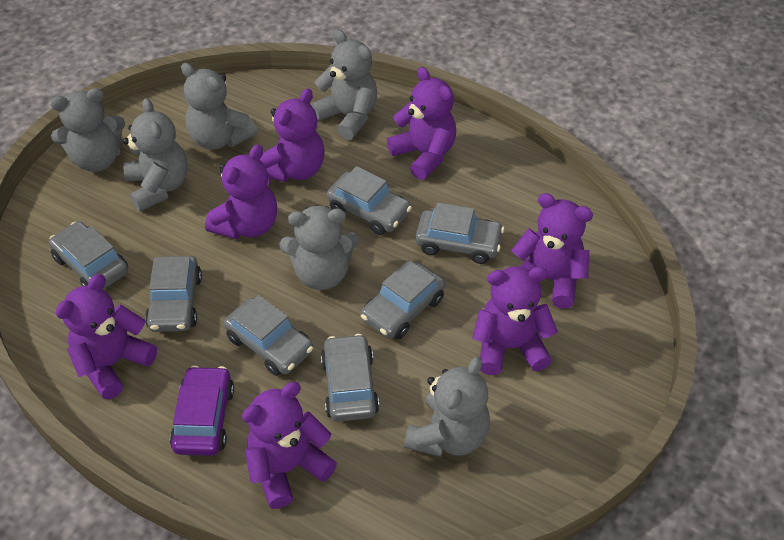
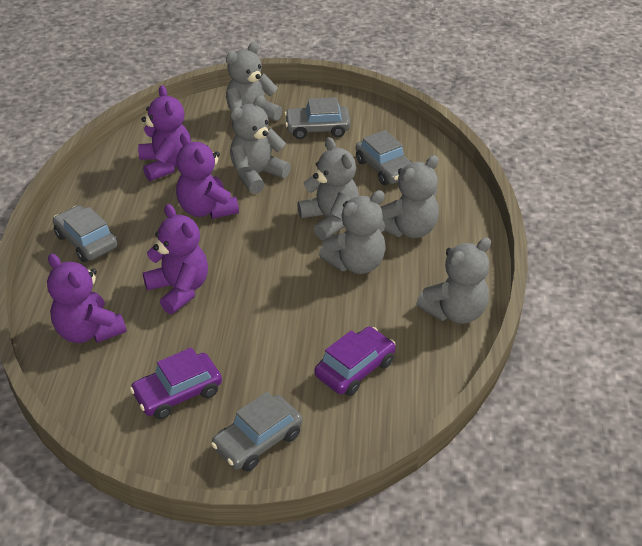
grey car: 7 -> 4
purple car: 1 -> 2
purple teddy bear: 7 -> 4

